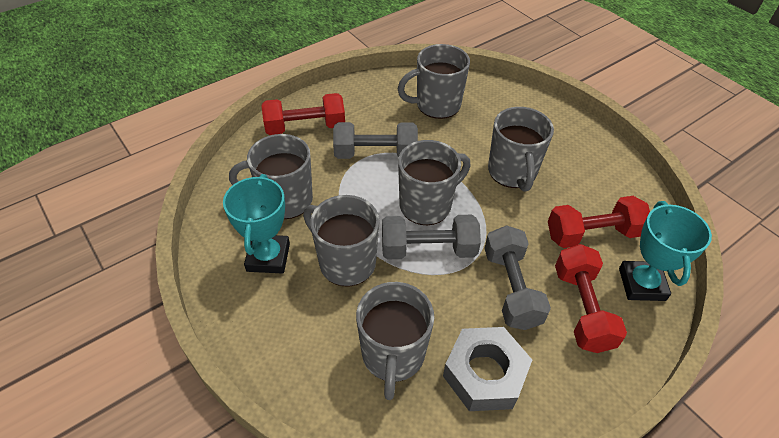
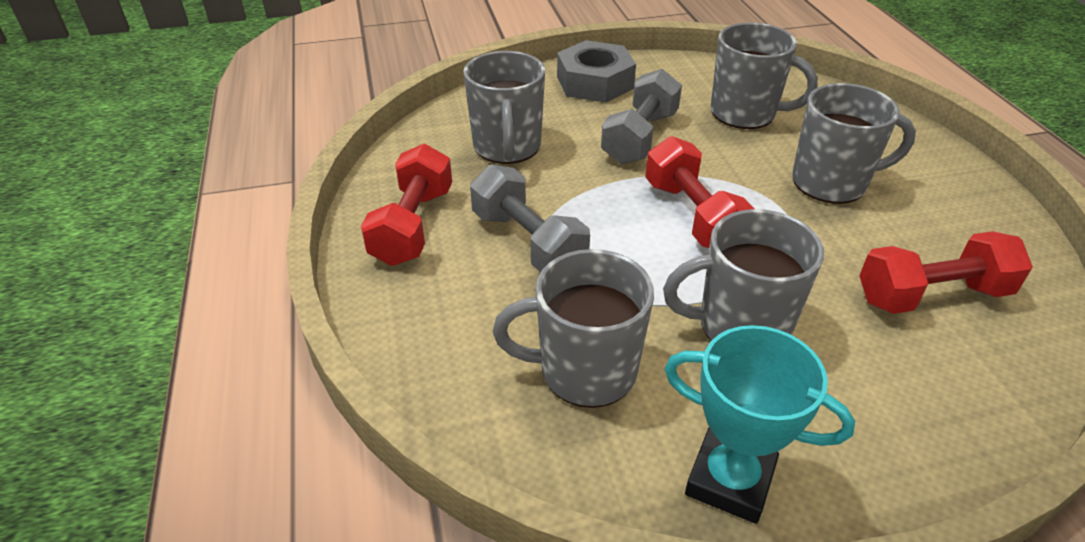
grey dumbbell: 3 -> 2
grey mug: 6 -> 5
turquoise trophy: 2 -> 1

